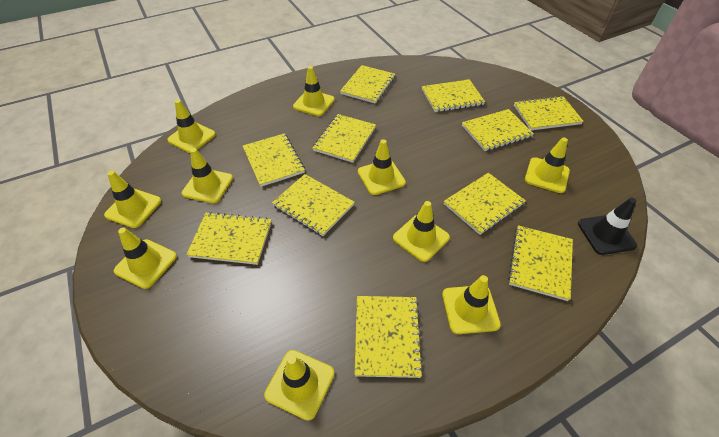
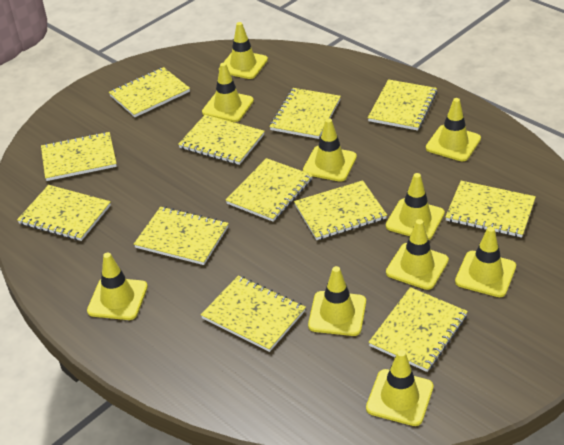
black traffic cone: 1 -> 0
yellow notebook: 11 -> 12

